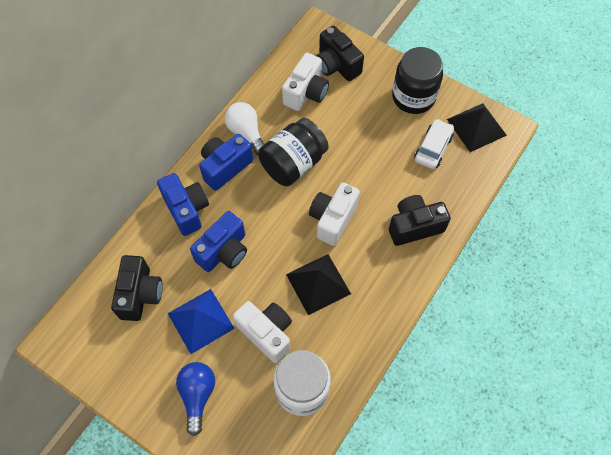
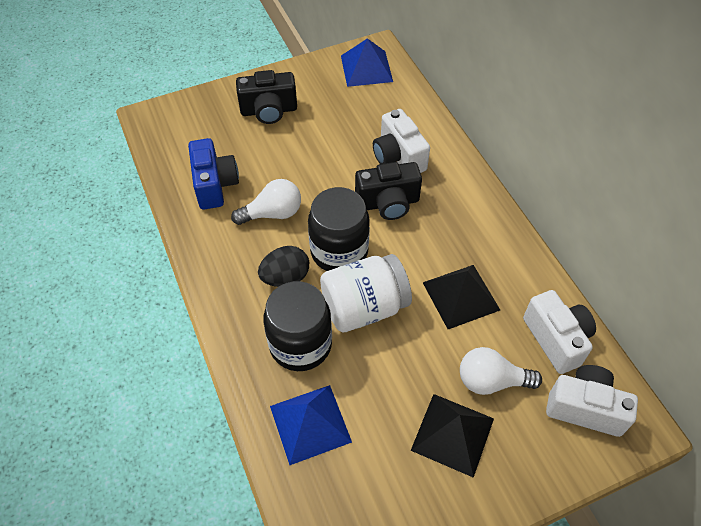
black camera: 3 -> 2
black egg: 0 -> 1
blue camera: 3 -> 1
blue light bulb: 1 -> 0
blue pyramid: 1 -> 2
white car: 1 -> 0
white light bulb: 1 -> 2

